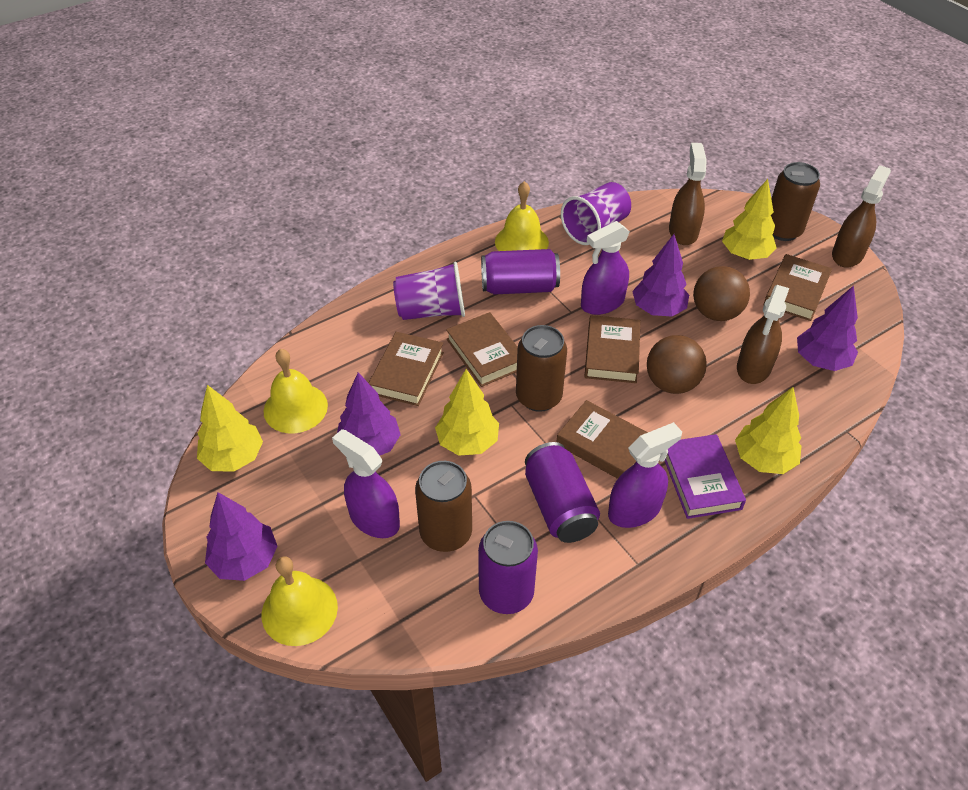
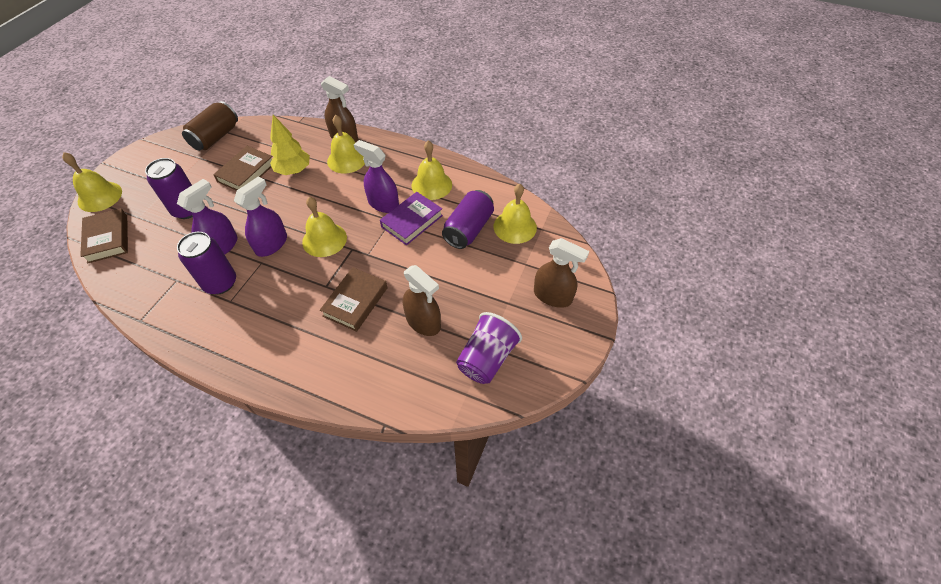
brown ball: 2 -> 0
brown book: 5 -> 3
brown can: 3 -> 1
purple cup: 2 -> 1
purple tree: 4 -> 0
yellow bell: 3 -> 5
yellow tree: 4 -> 1

